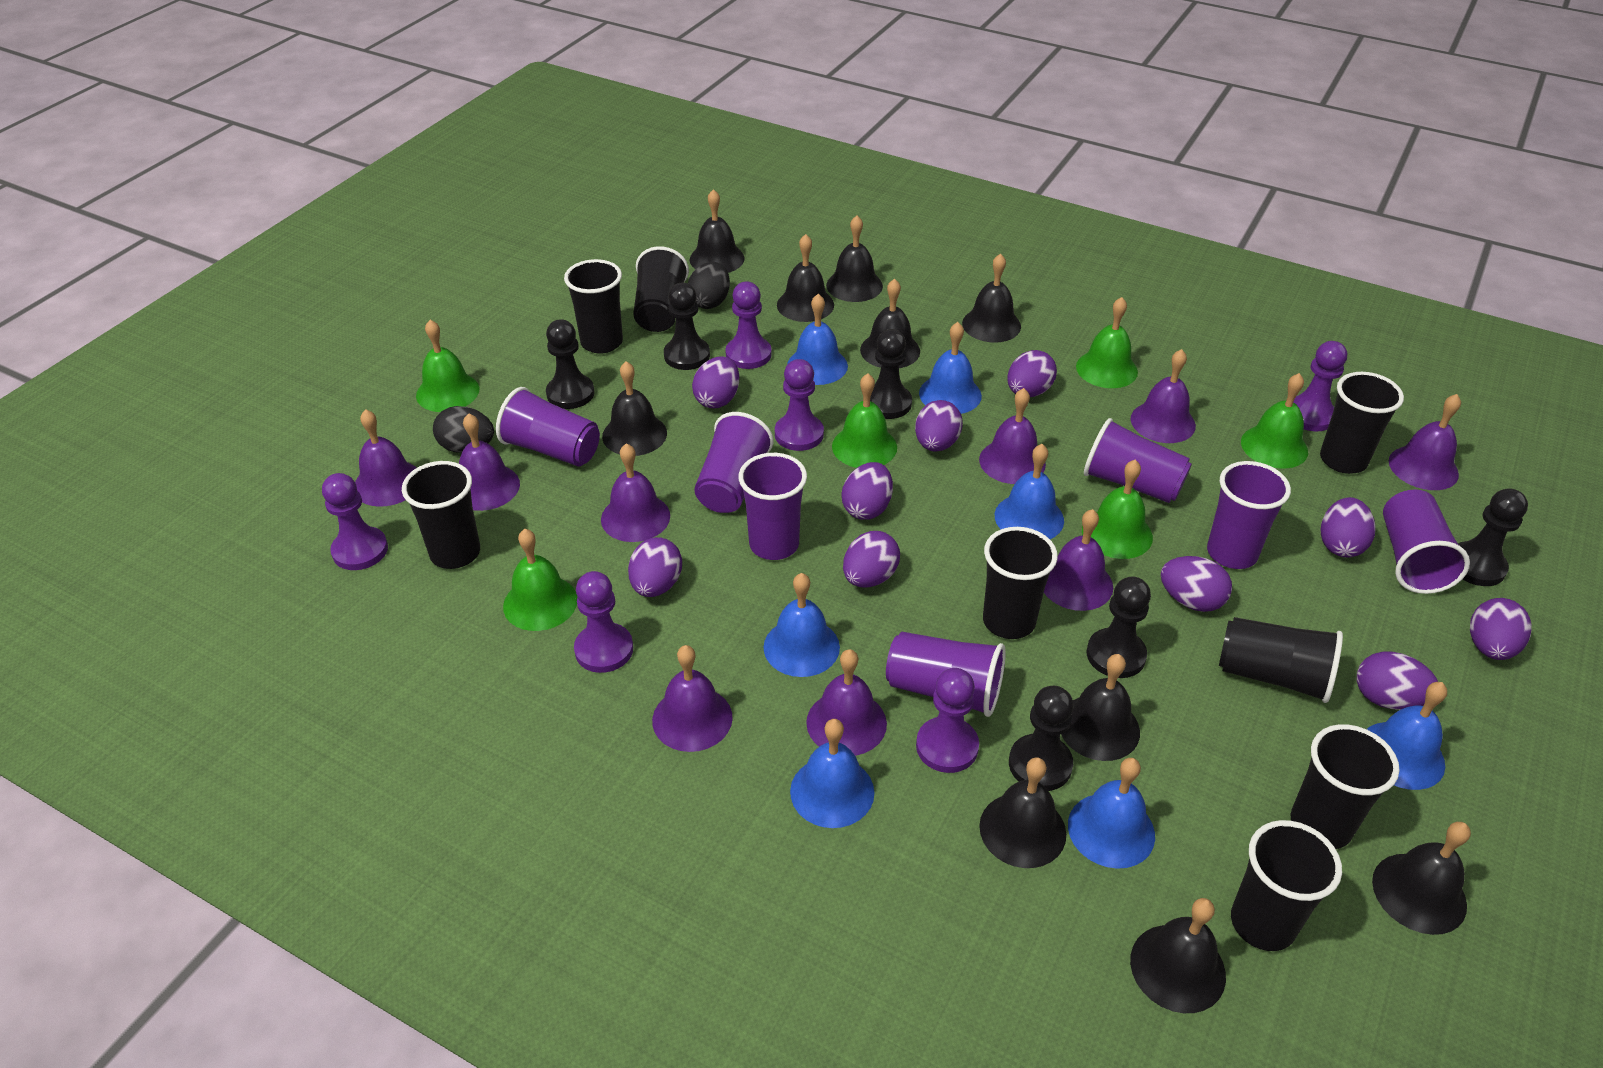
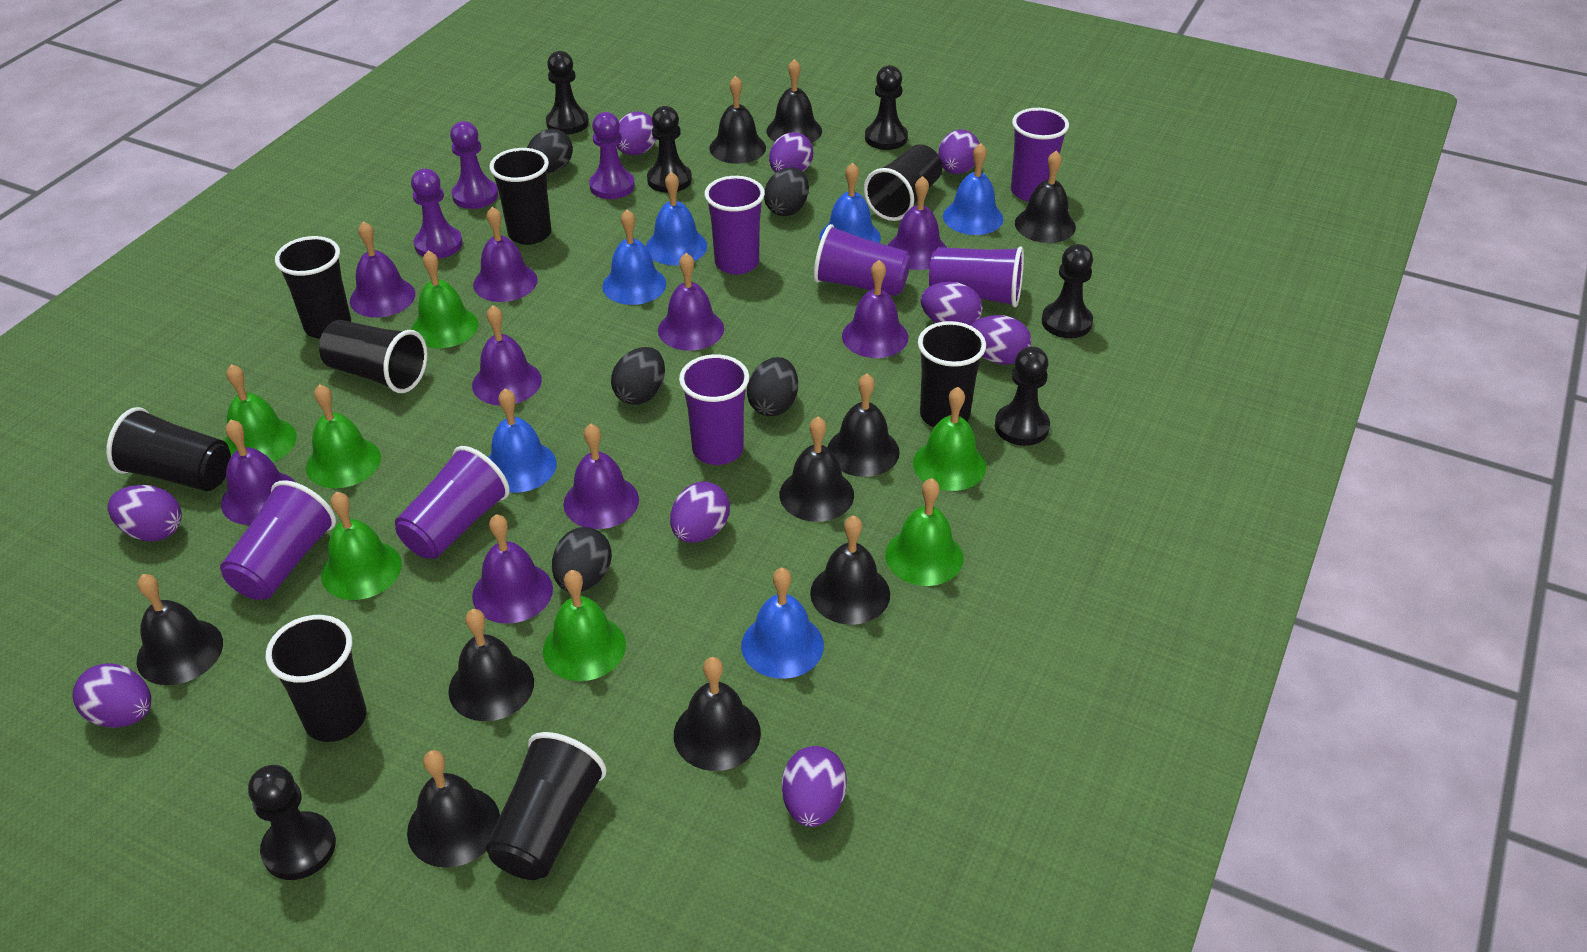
black egg: 2 -> 5
blue bell: 7 -> 6
green bell: 6 -> 7
purple egg: 10 -> 9
purple pawn: 6 -> 3

